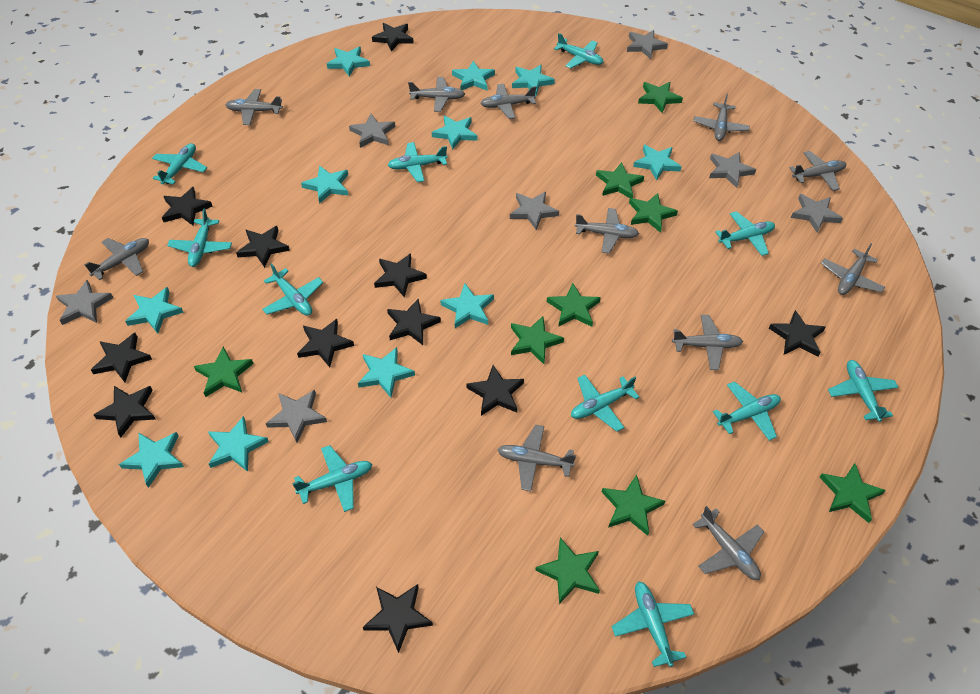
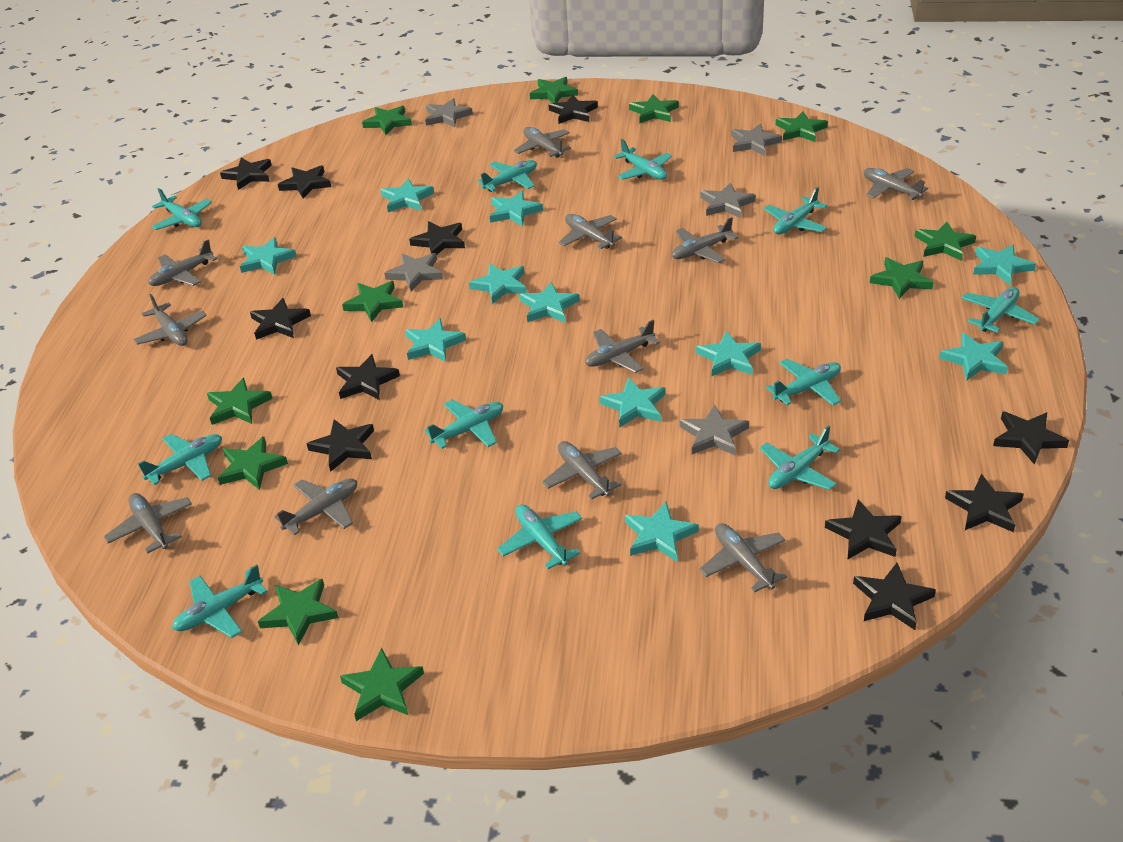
green star: 9 -> 11
grey star: 7 -> 5

